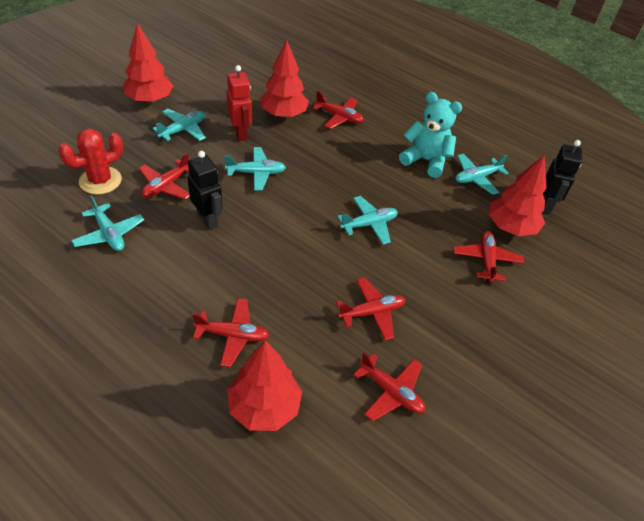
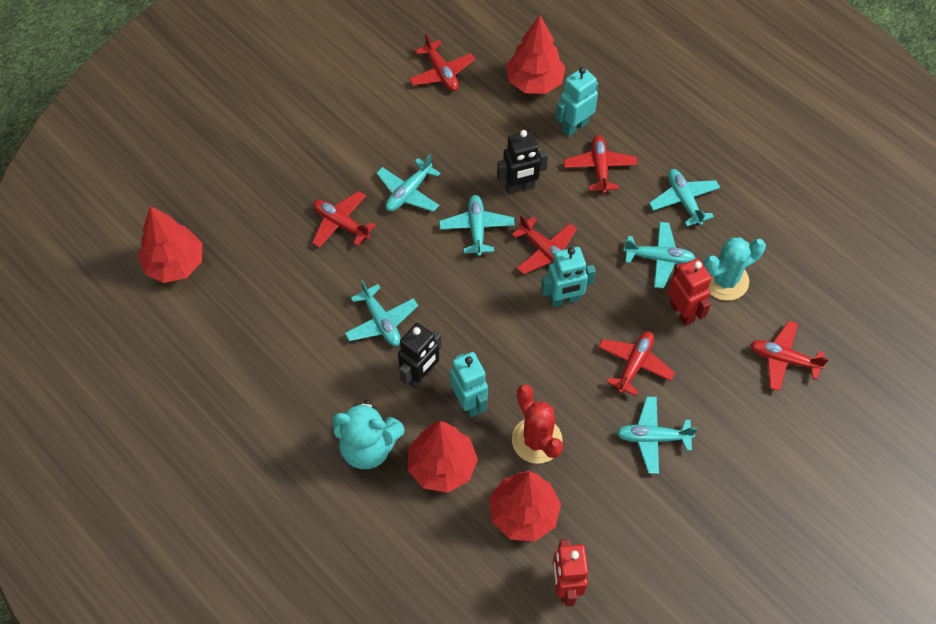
red robot: 1 -> 2
turquoise cactus: 0 -> 1
turquoise plane: 5 -> 6
turquoise robot: 0 -> 3

